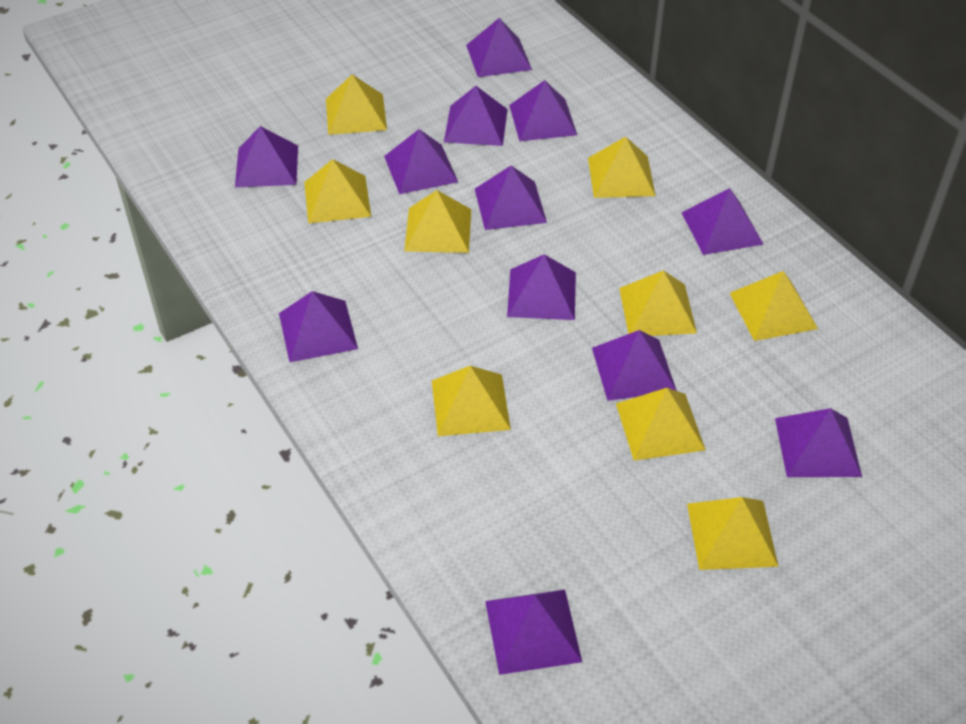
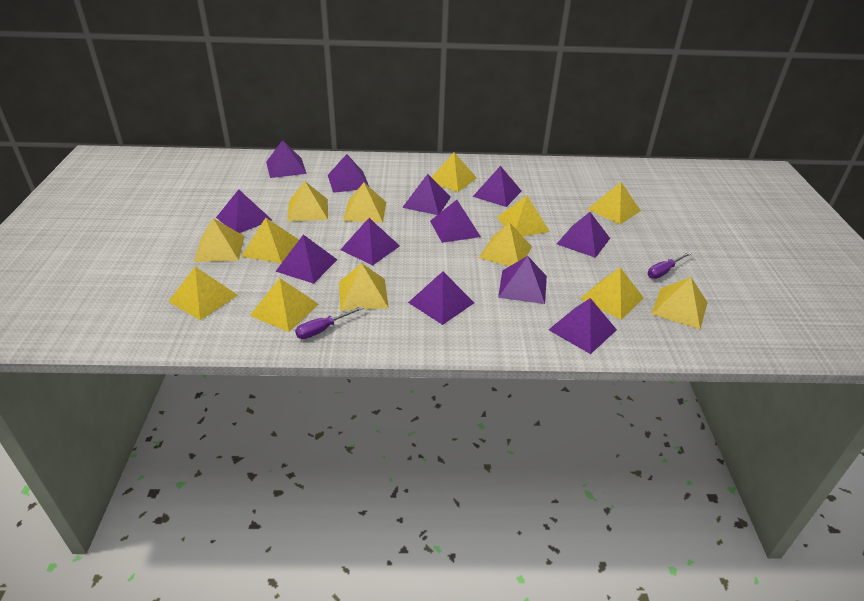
purple screwdriver: 0 -> 2
yellow pyramid: 9 -> 13

